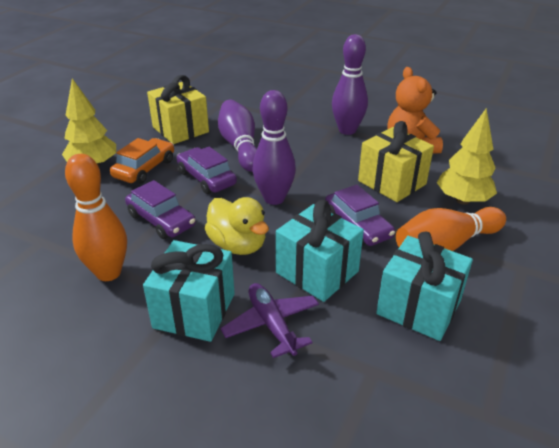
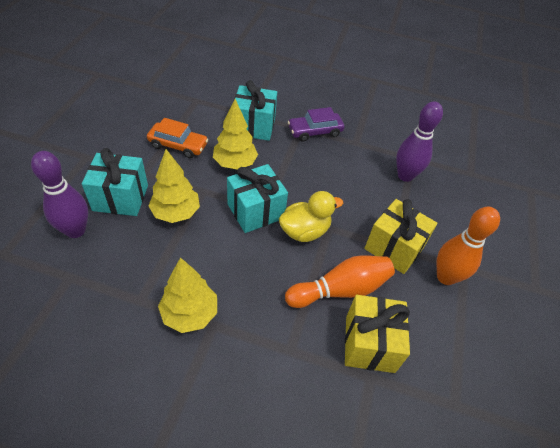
orange teddy bear: 1 -> 0
purple bowling pin: 3 -> 2
purple car: 3 -> 1
purple plane: 1 -> 0
yellow tree: 2 -> 3

